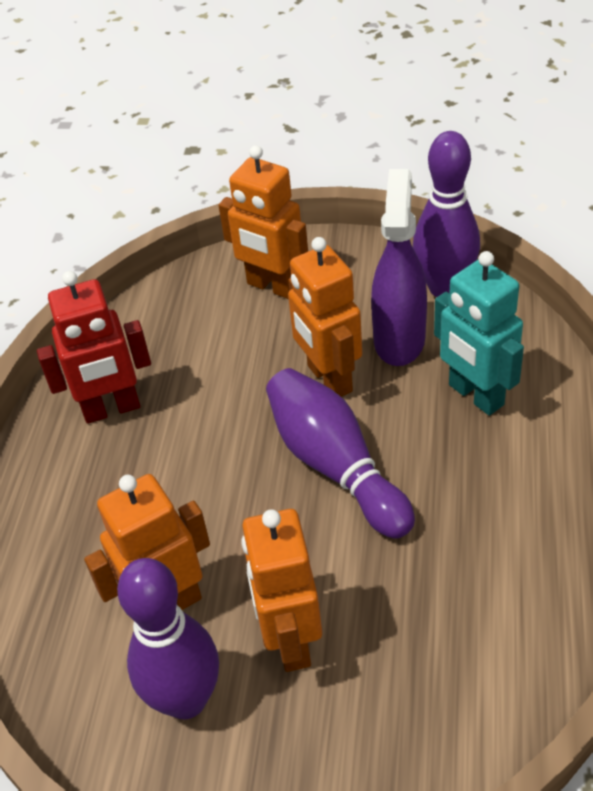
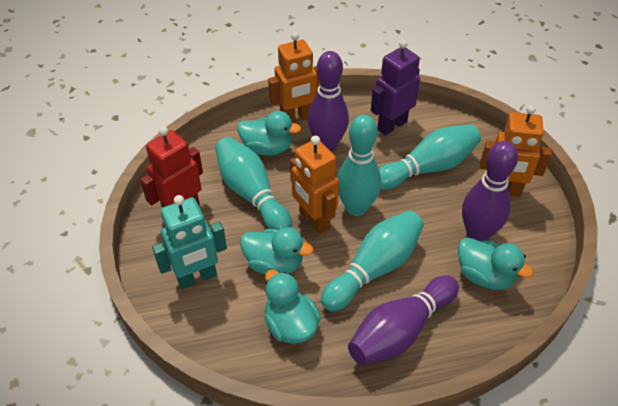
orange robot: 4 -> 3
purple robot: 0 -> 1
purple spray bottle: 1 -> 0
turquoise bowling pin: 0 -> 4
turquoise duck: 0 -> 4

